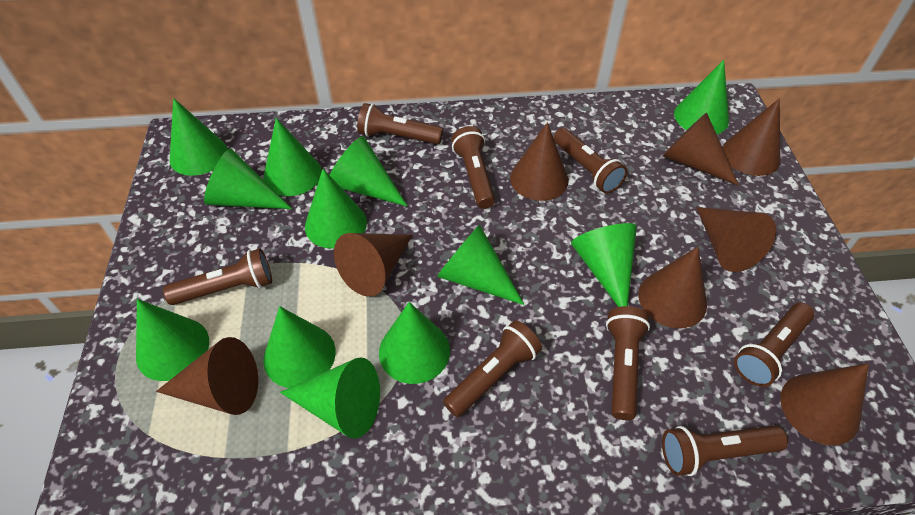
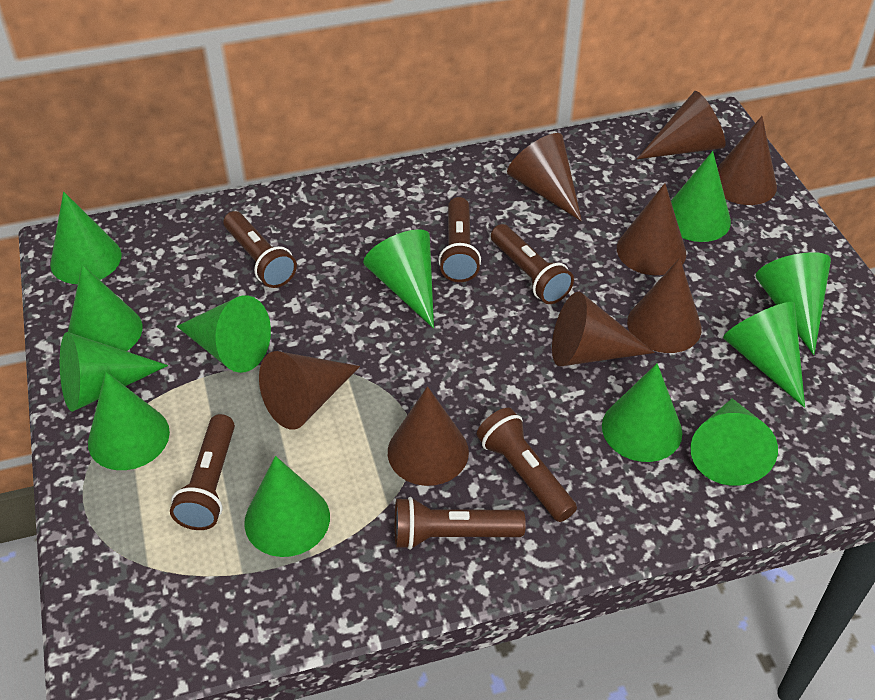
brown flashlight: 8 -> 6

